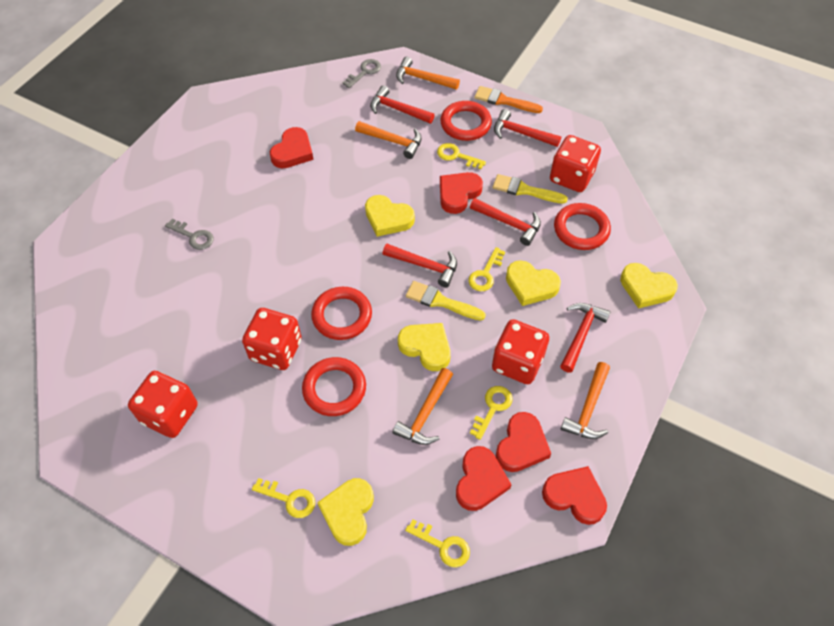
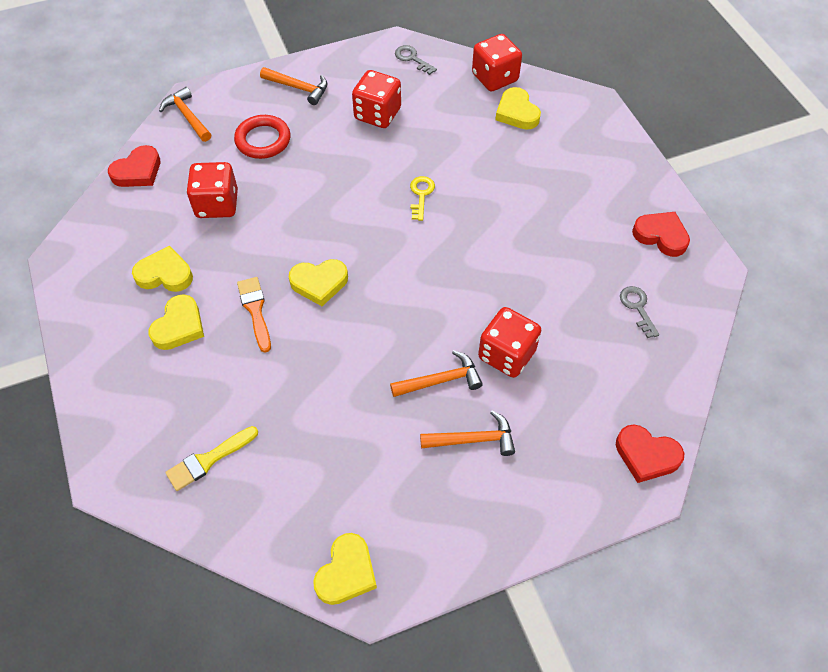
red hammer: 5 -> 0
red heart: 5 -> 3
red ring: 4 -> 1
yellow brush: 2 -> 1
yellow key: 5 -> 1

